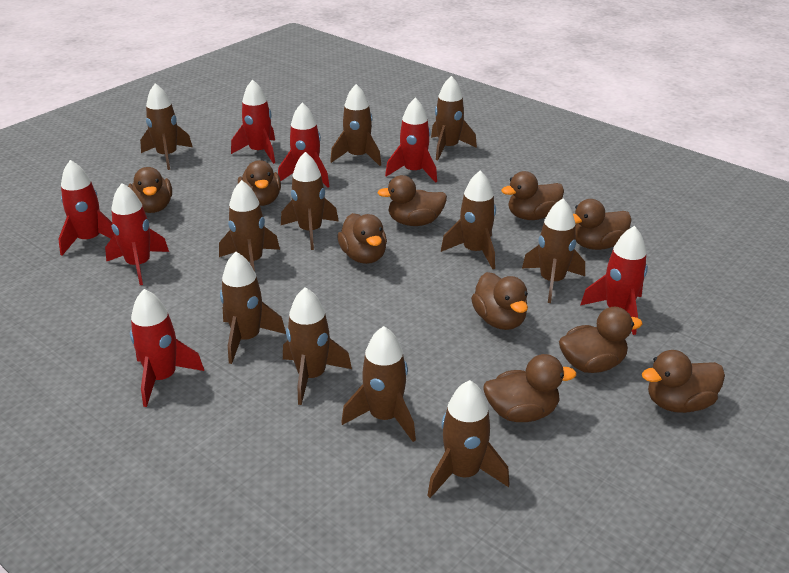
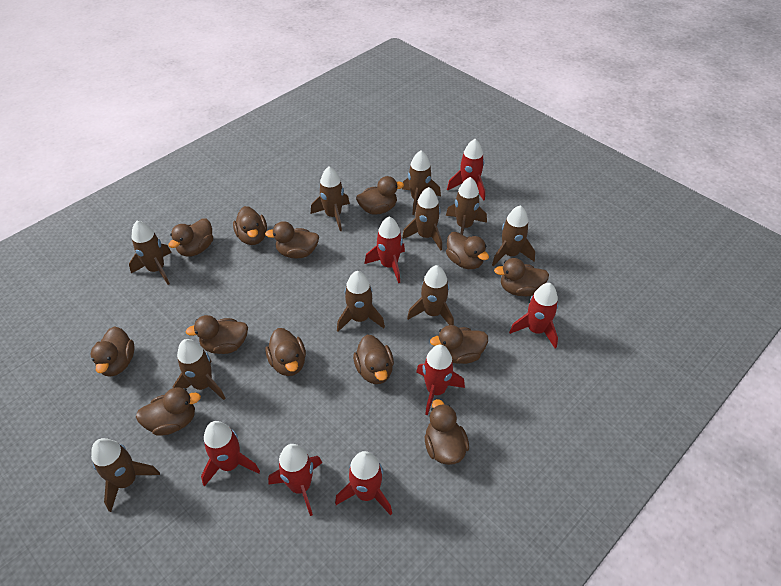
brown duck: 10 -> 13
brown rocket: 11 -> 10

